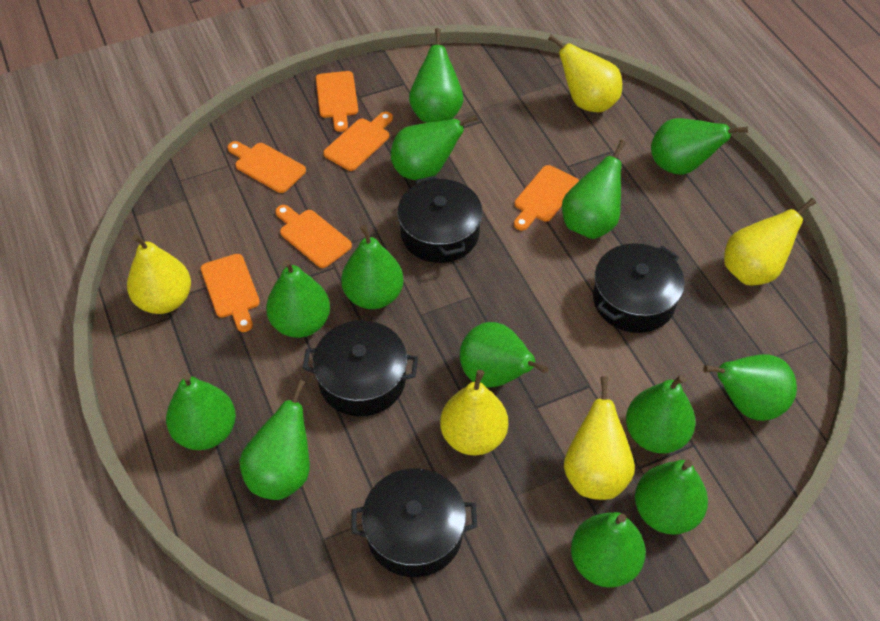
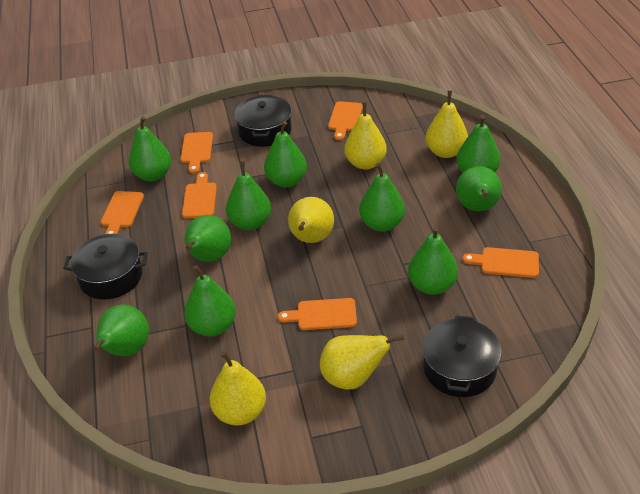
black pot: 4 -> 3
green pear: 13 -> 10

